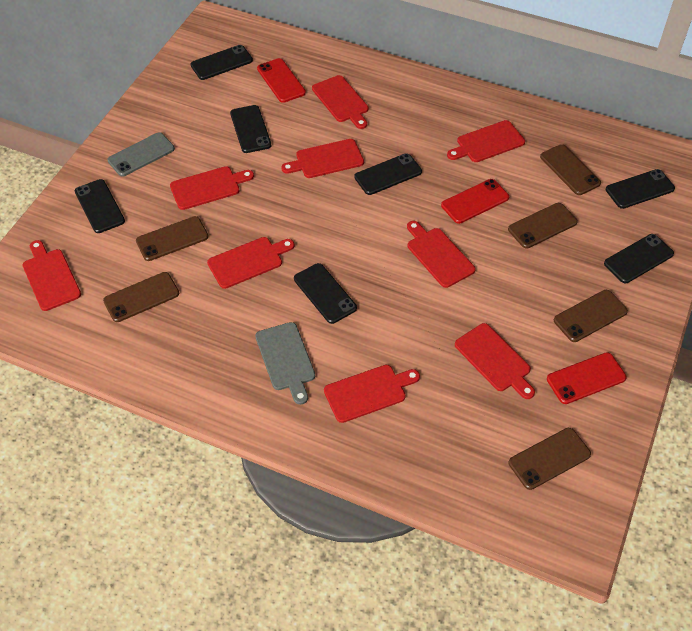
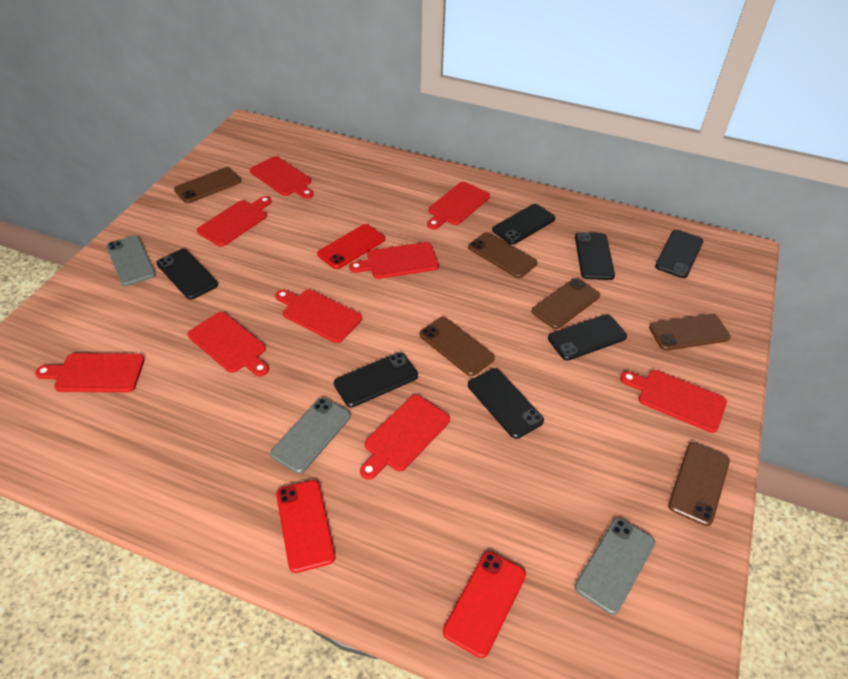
grey cutting board: 1 -> 0
grey phone: 1 -> 3

